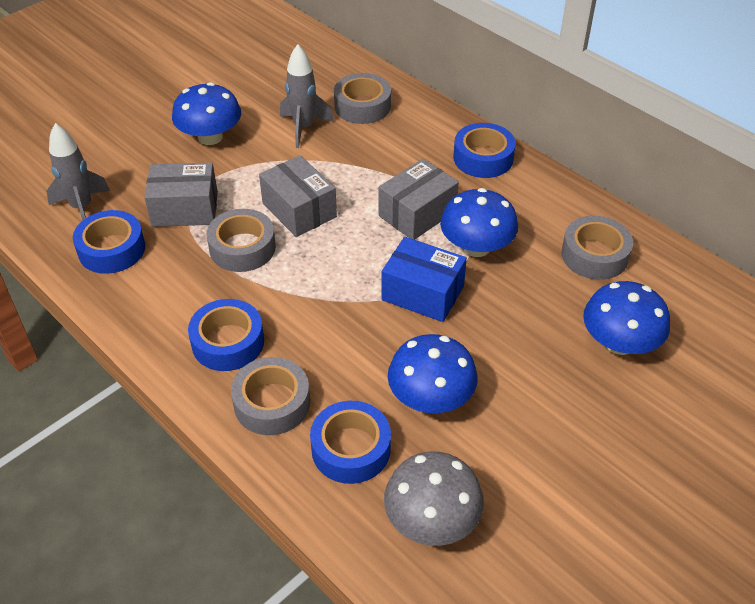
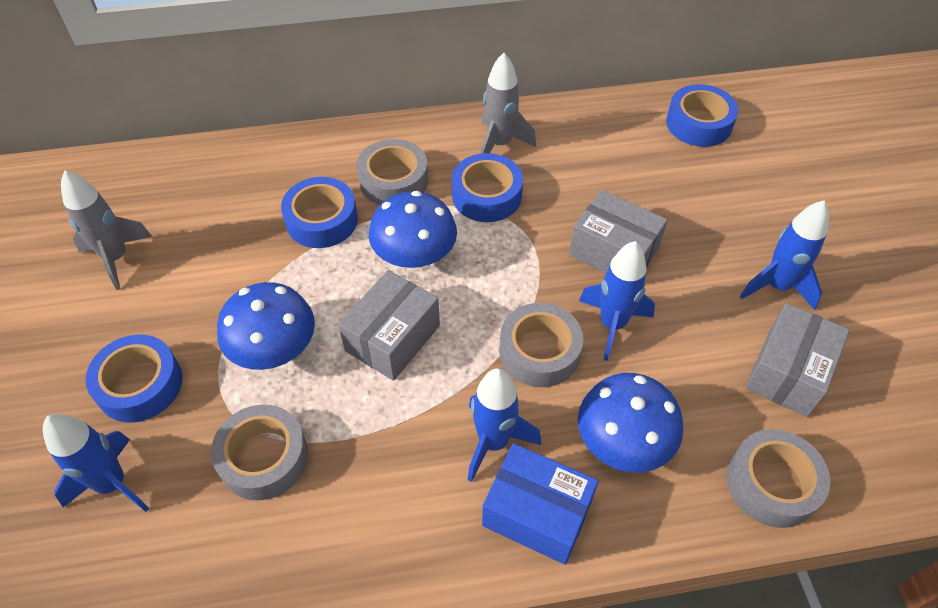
blue mushroom: 4 -> 3
blue rocket: 0 -> 4
grey mushroom: 1 -> 0

